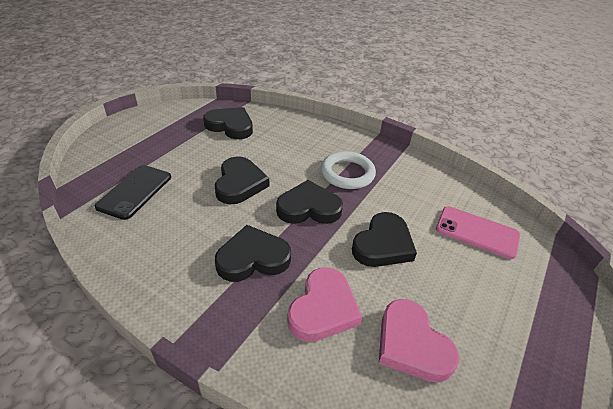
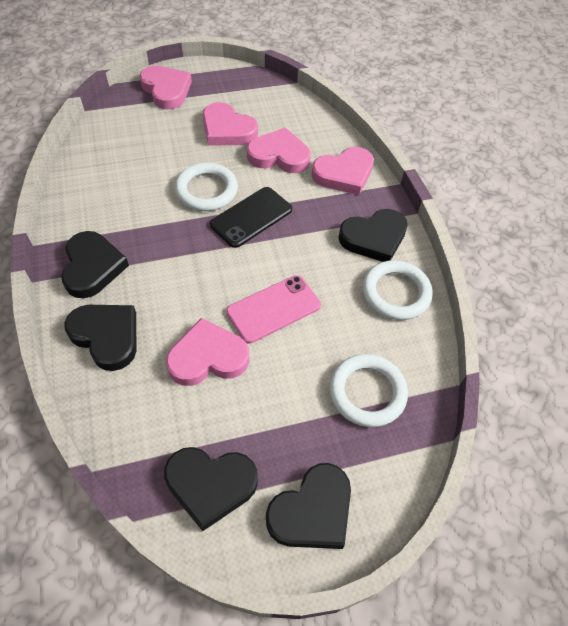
pink heart: 2 -> 5
white ring: 1 -> 3

